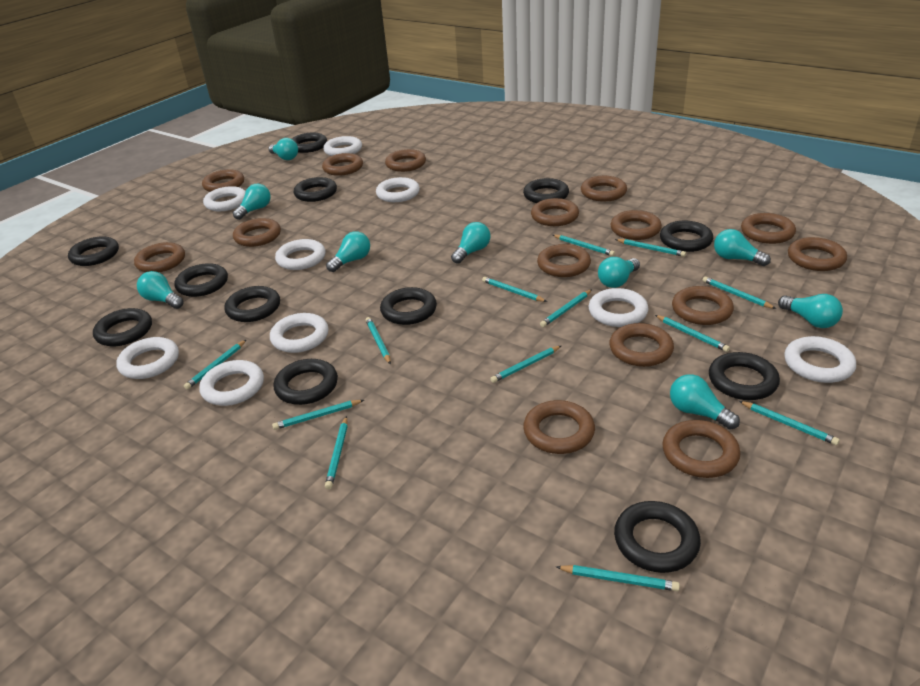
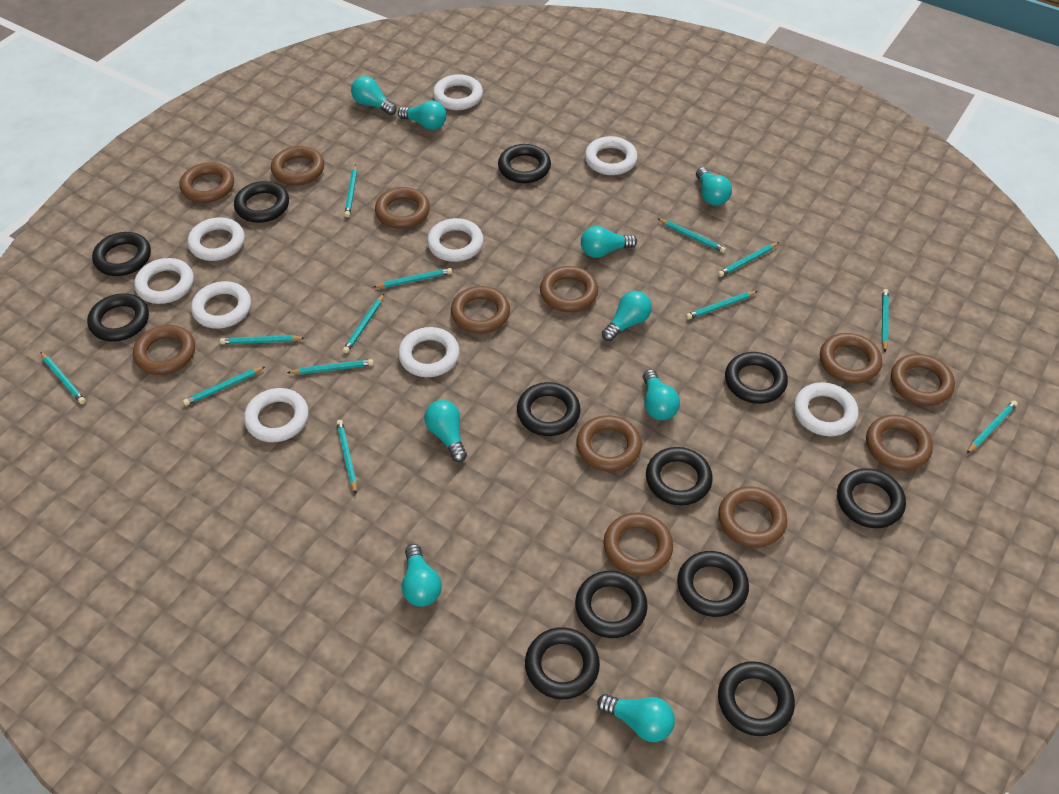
brown ring: 15 -> 12

